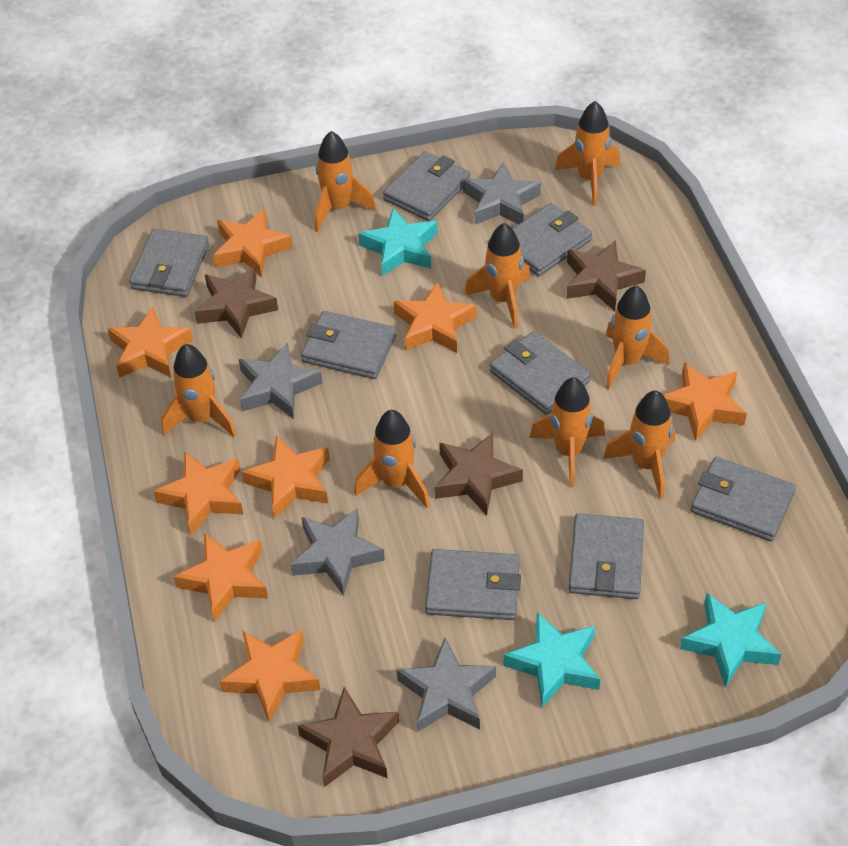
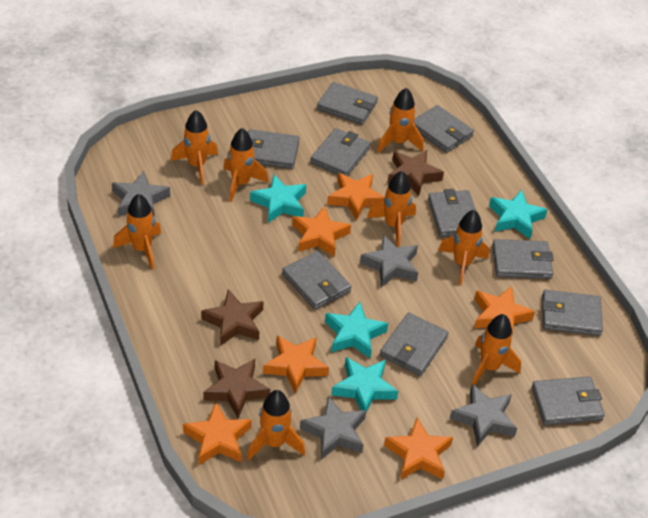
brown star: 4 -> 3
grey wallet: 8 -> 10
orange star: 8 -> 6
turquoise star: 3 -> 4

